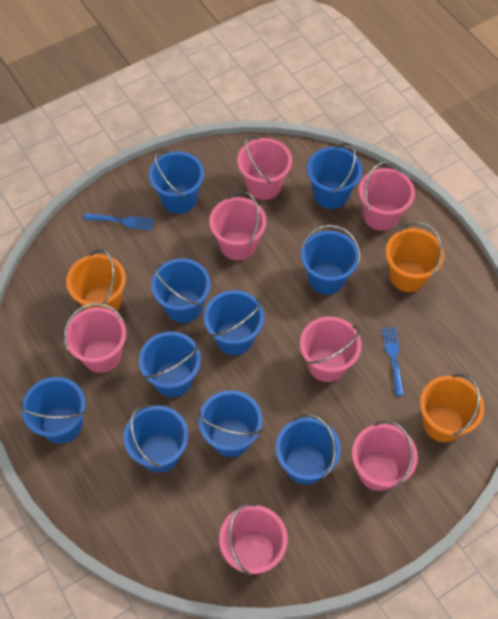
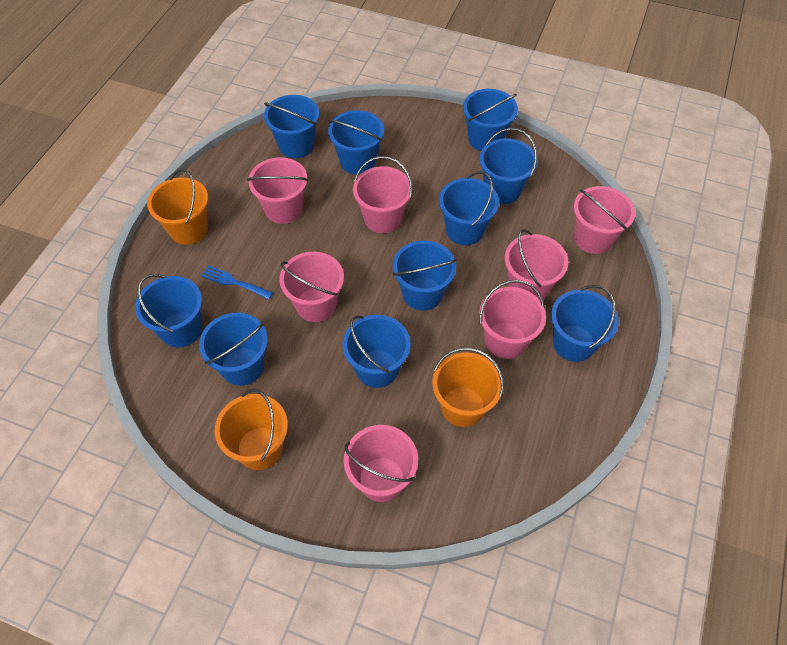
blue fork: 2 -> 1

